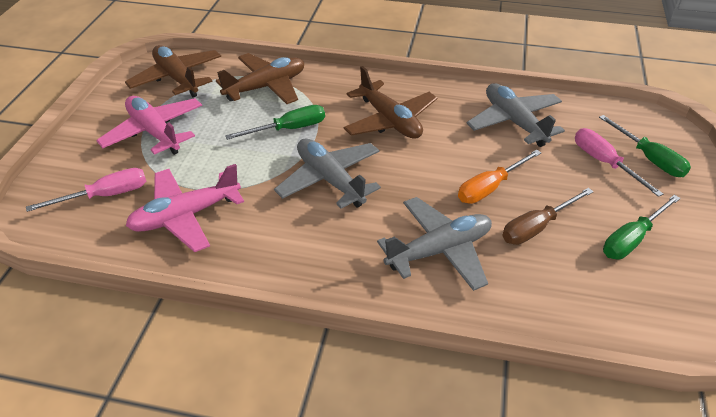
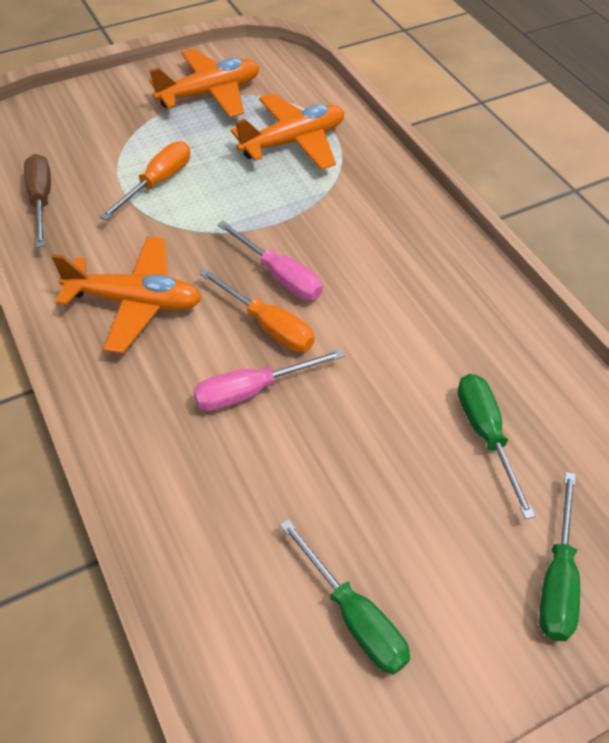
brown plane: 3 -> 0
grey plane: 3 -> 0
orange plane: 0 -> 3
orange screwdriver: 1 -> 2
pink plane: 2 -> 0

